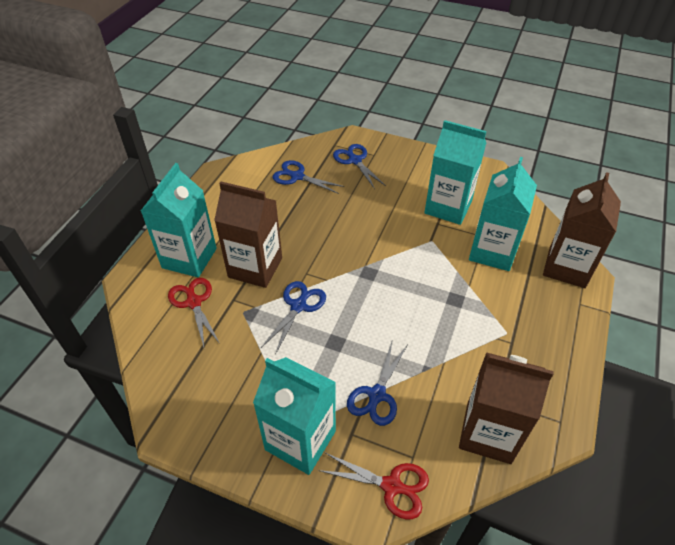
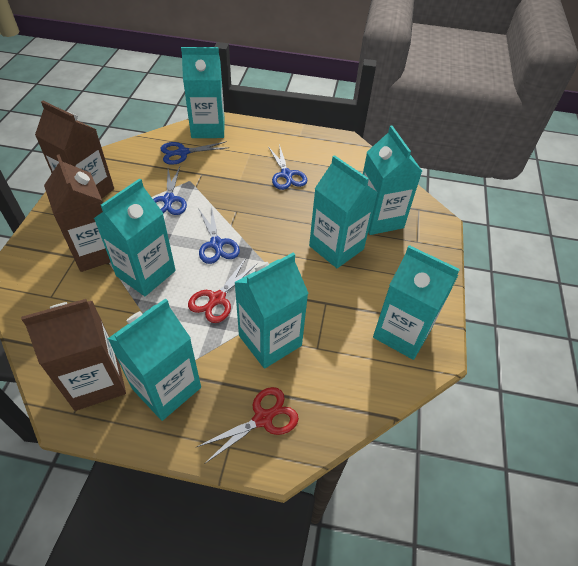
turquoise carton: 4 -> 7

